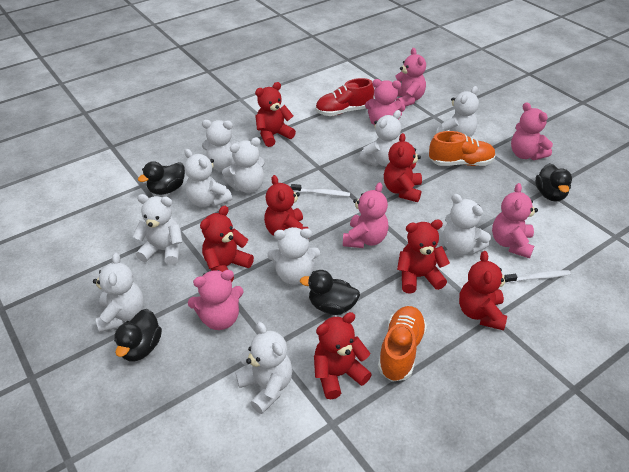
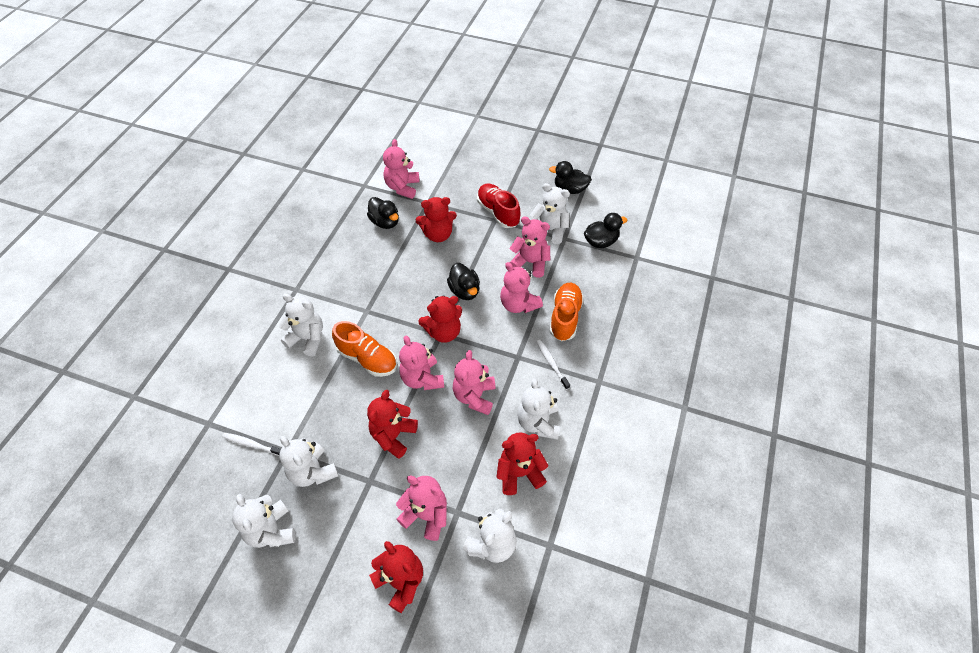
red teddy bear: 7 -> 5
white teddy bear: 10 -> 6

